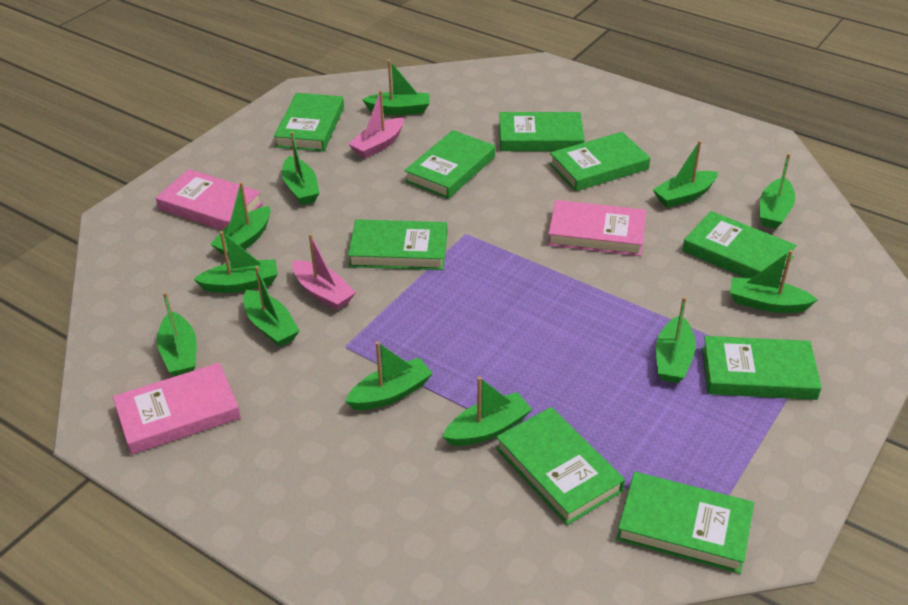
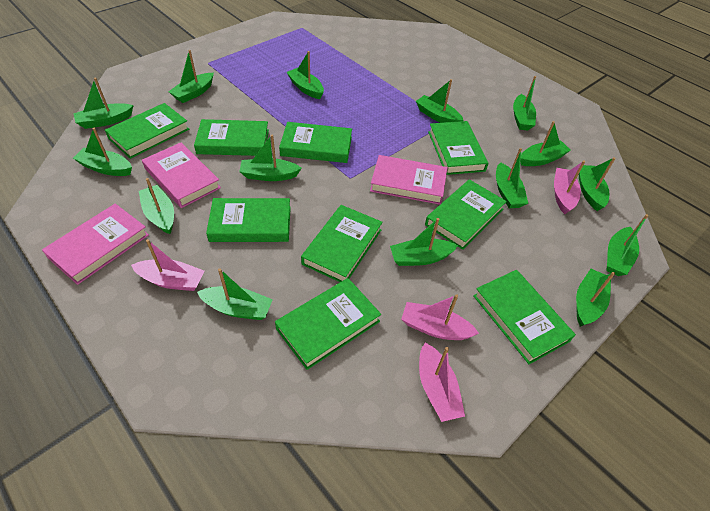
green boat: 12 -> 15
pink boat: 2 -> 4

